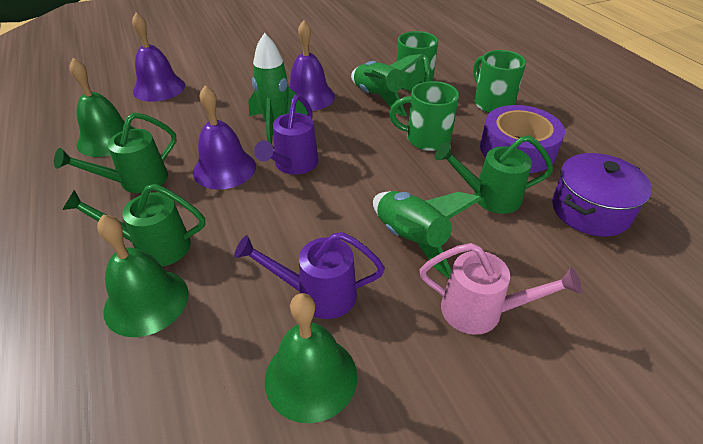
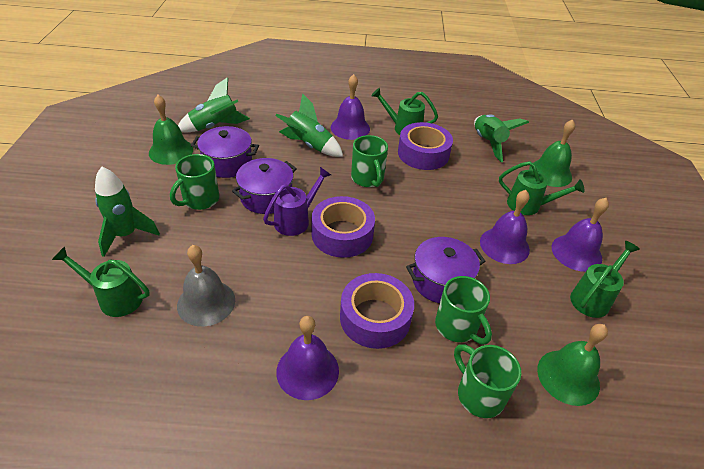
green mug: 3 -> 4
green rocket: 3 -> 4
green watering can: 3 -> 4
grey bell: 0 -> 1
pink watering can: 1 -> 0
purple bell: 3 -> 4
purple pot: 1 -> 3
purple tape: 1 -> 3
purple watering can: 2 -> 1

